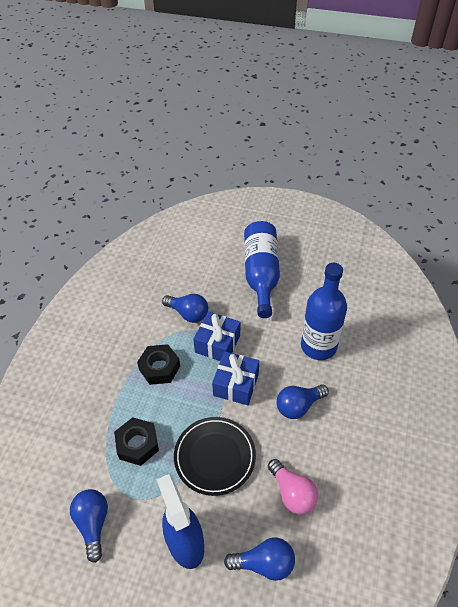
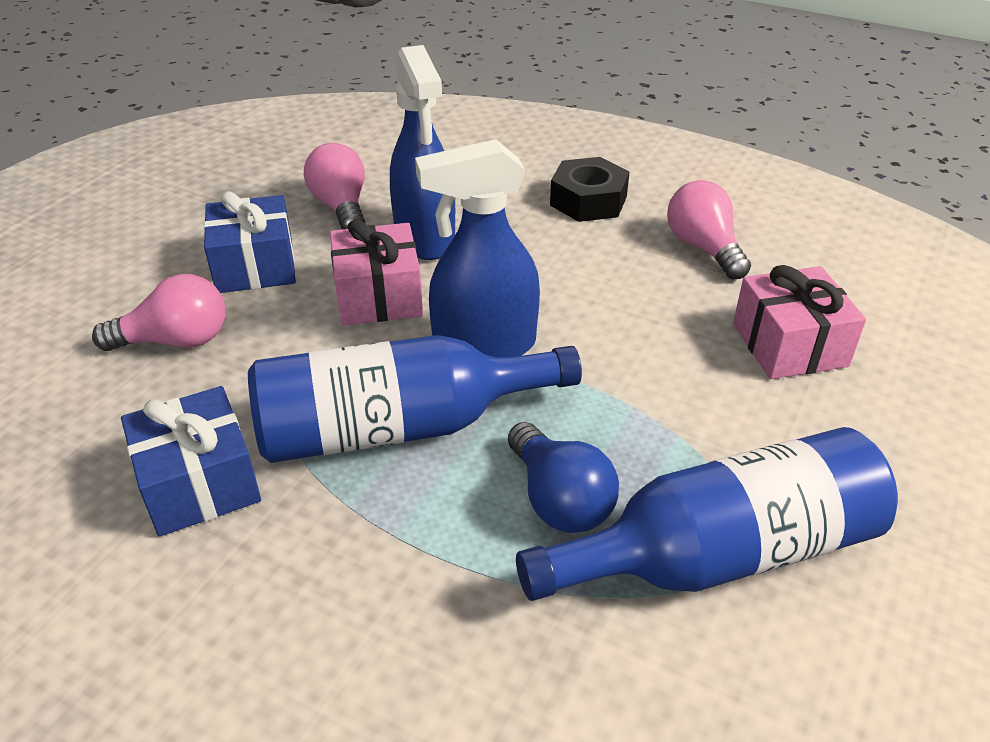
black nut: 2 -> 1
black plate: 1 -> 0
blue light bulb: 4 -> 1
blue spray bottle: 1 -> 2
pink gift: 0 -> 2
pink light bulb: 1 -> 3

